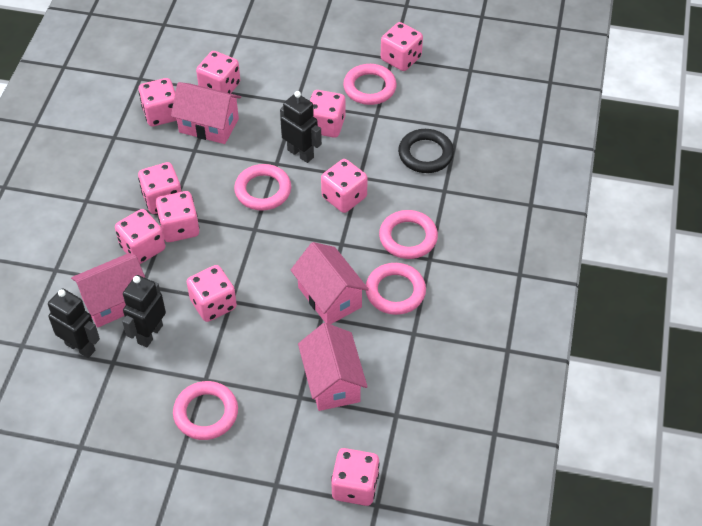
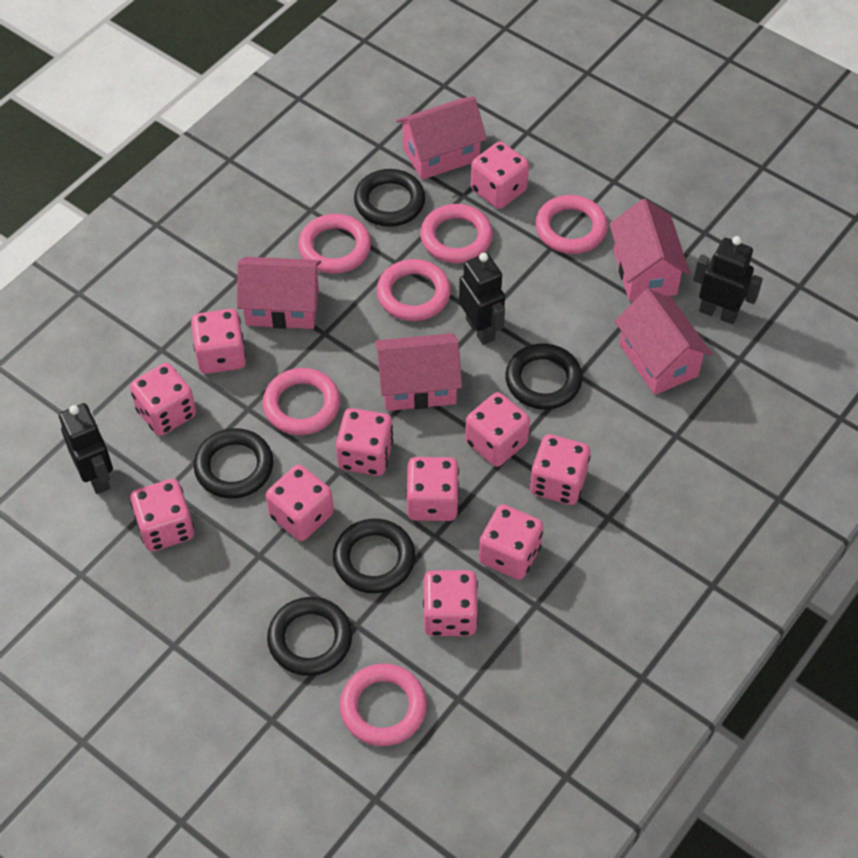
black ring: 1 -> 5
pink dice: 10 -> 11
pink house: 4 -> 5
pink ring: 5 -> 6

